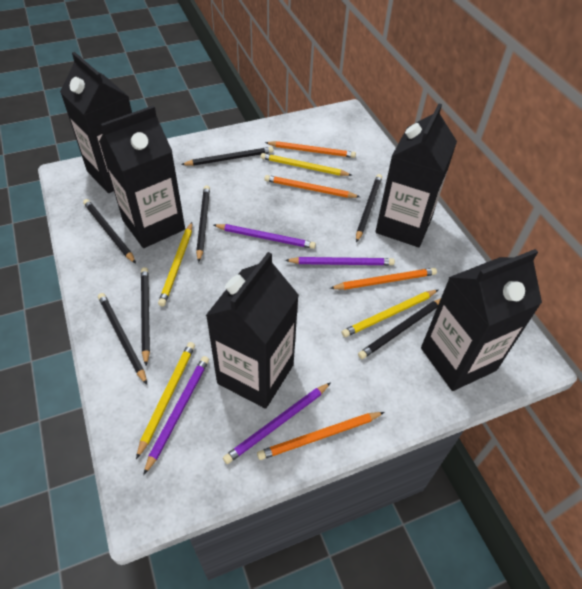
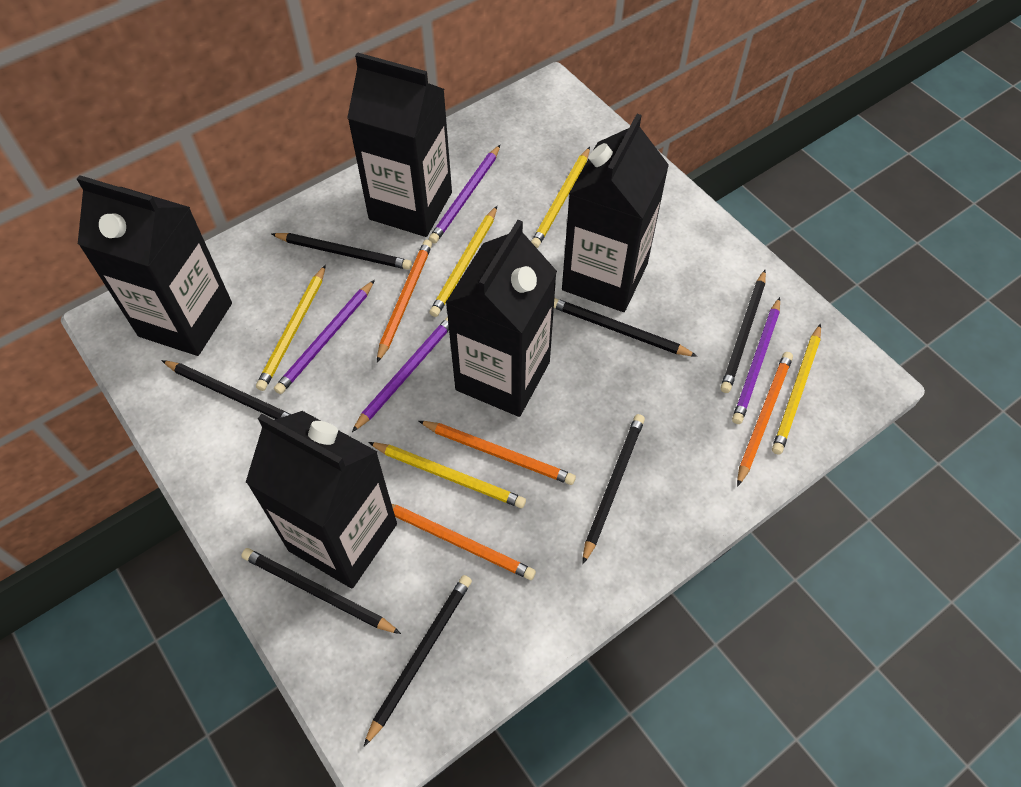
yellow pencil: 4 -> 5

